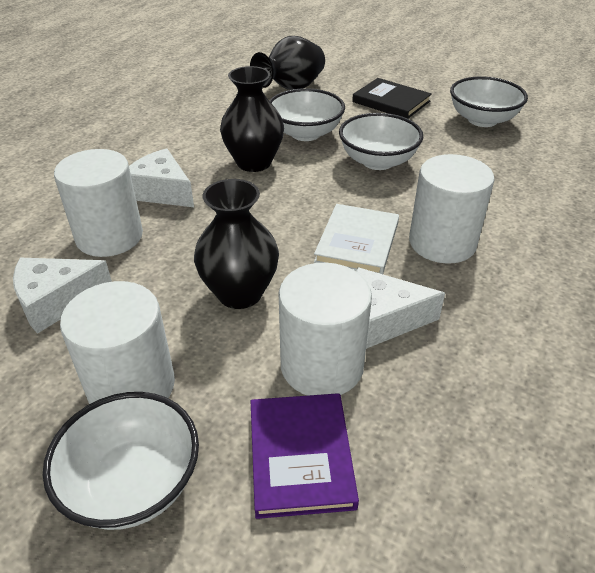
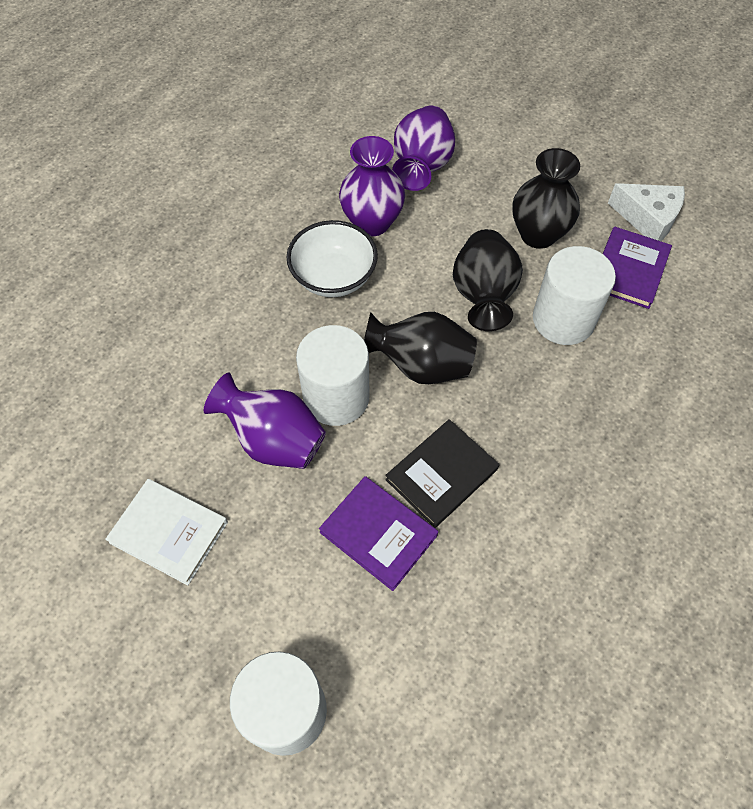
purple book: 1 -> 2
purple vase: 0 -> 3
white bowl: 4 -> 1
white cheese: 3 -> 1
white cylinder: 4 -> 3

